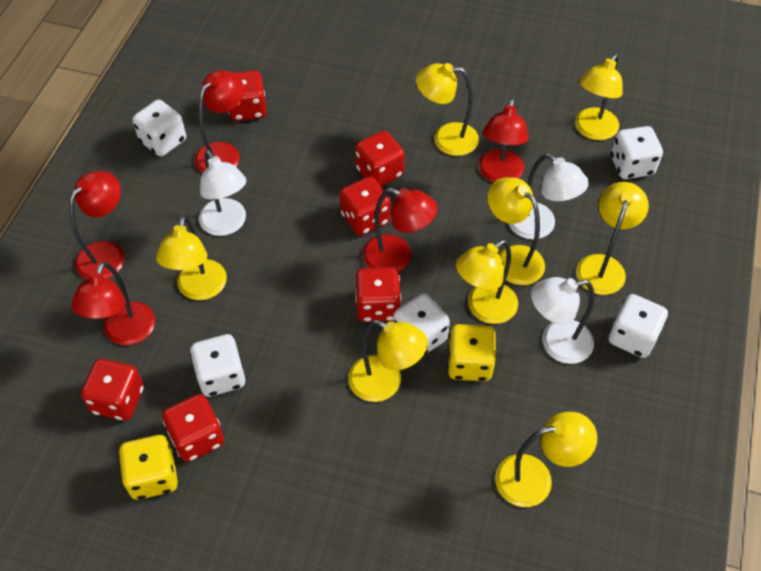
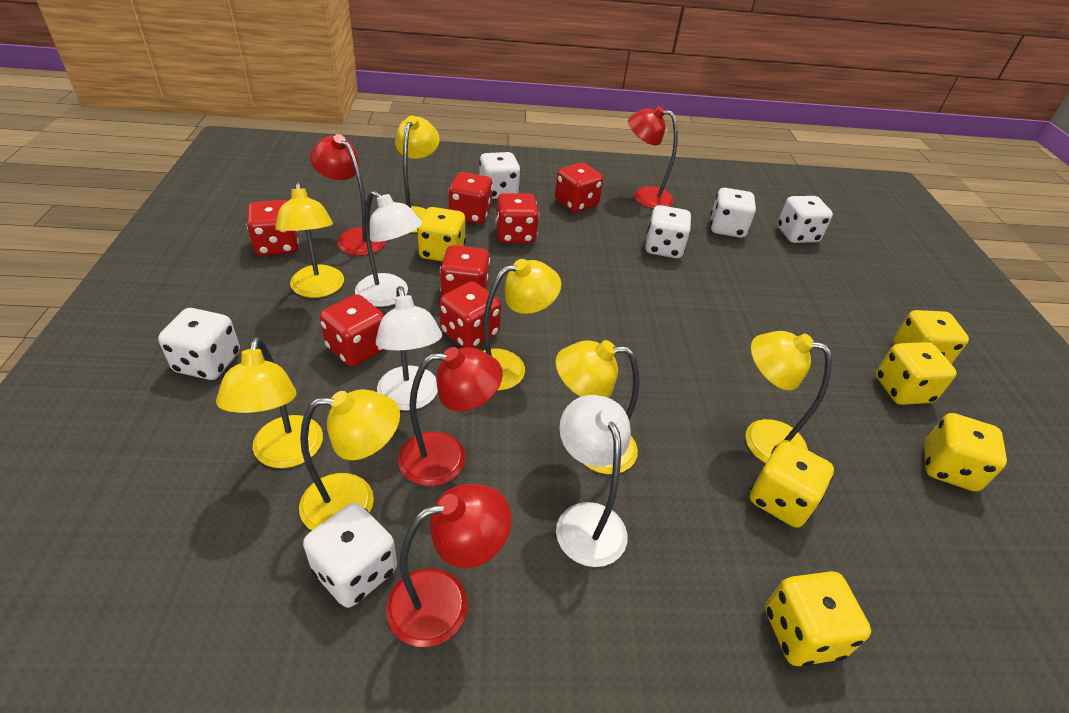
red dice: 6 -> 7
red lamp: 5 -> 4
white dice: 5 -> 6
yellow dice: 2 -> 6
yellow lamp: 8 -> 7

